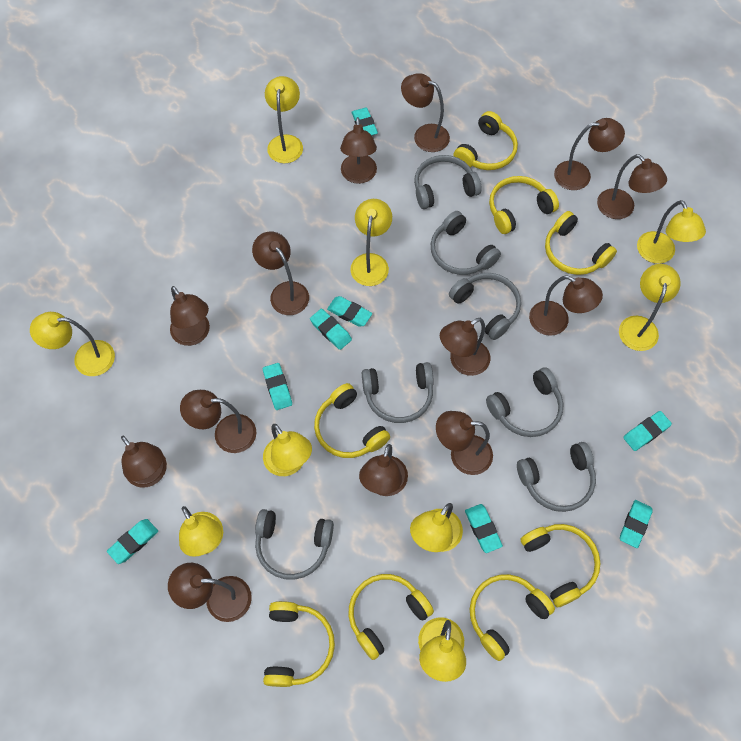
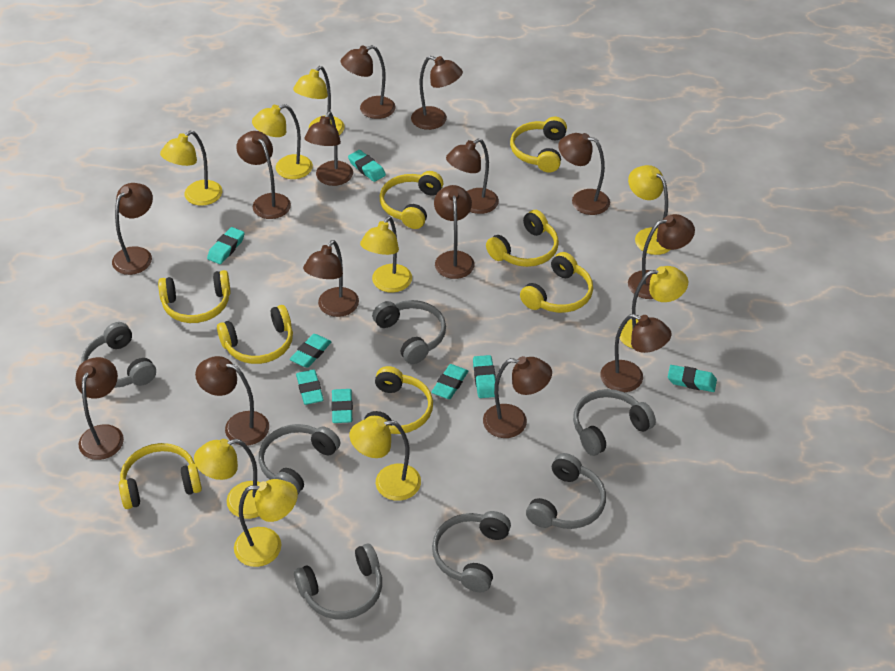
brown lamp: 13 -> 14

